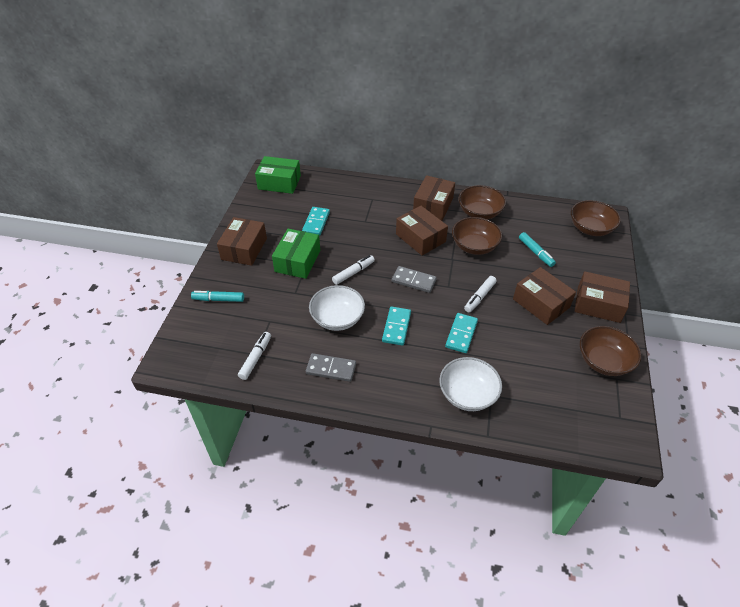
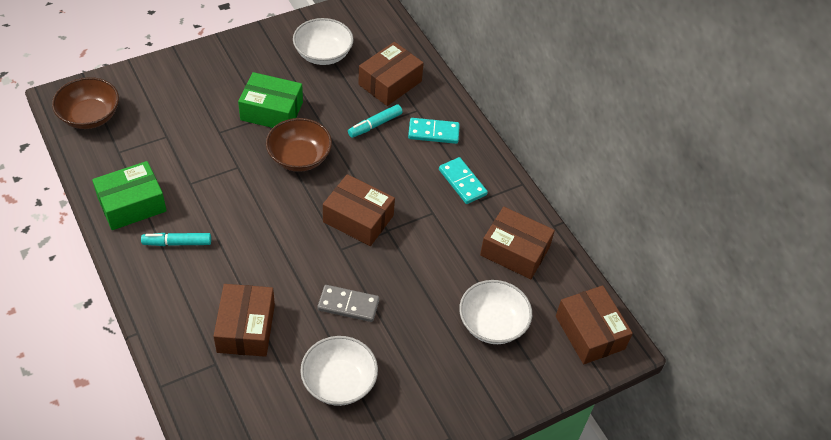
brown bowl: 4 -> 2
grey domino: 2 -> 1
turquoise domino: 3 -> 2
white bowl: 2 -> 3
white marker: 3 -> 0

